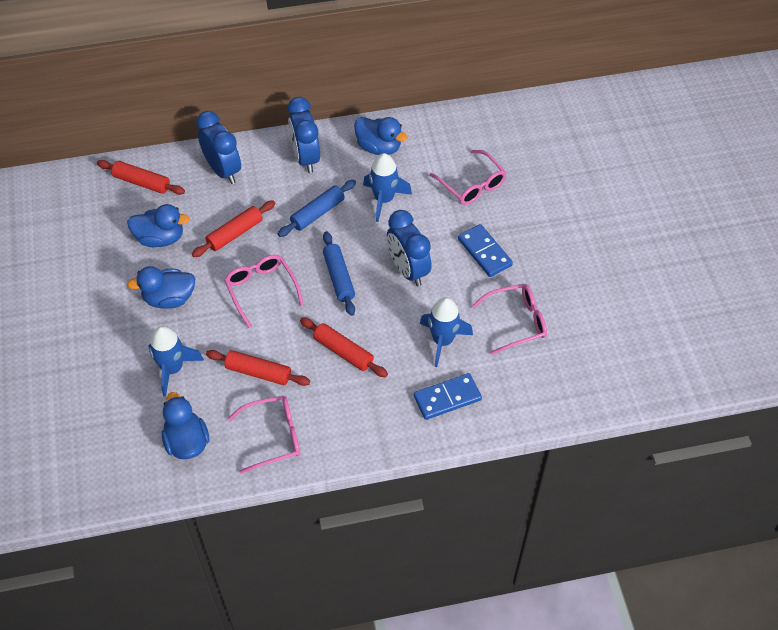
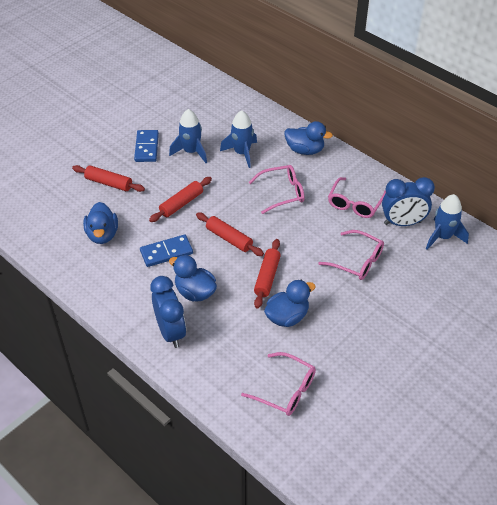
blue clock: 3 -> 2
blue rolling pin: 2 -> 0

